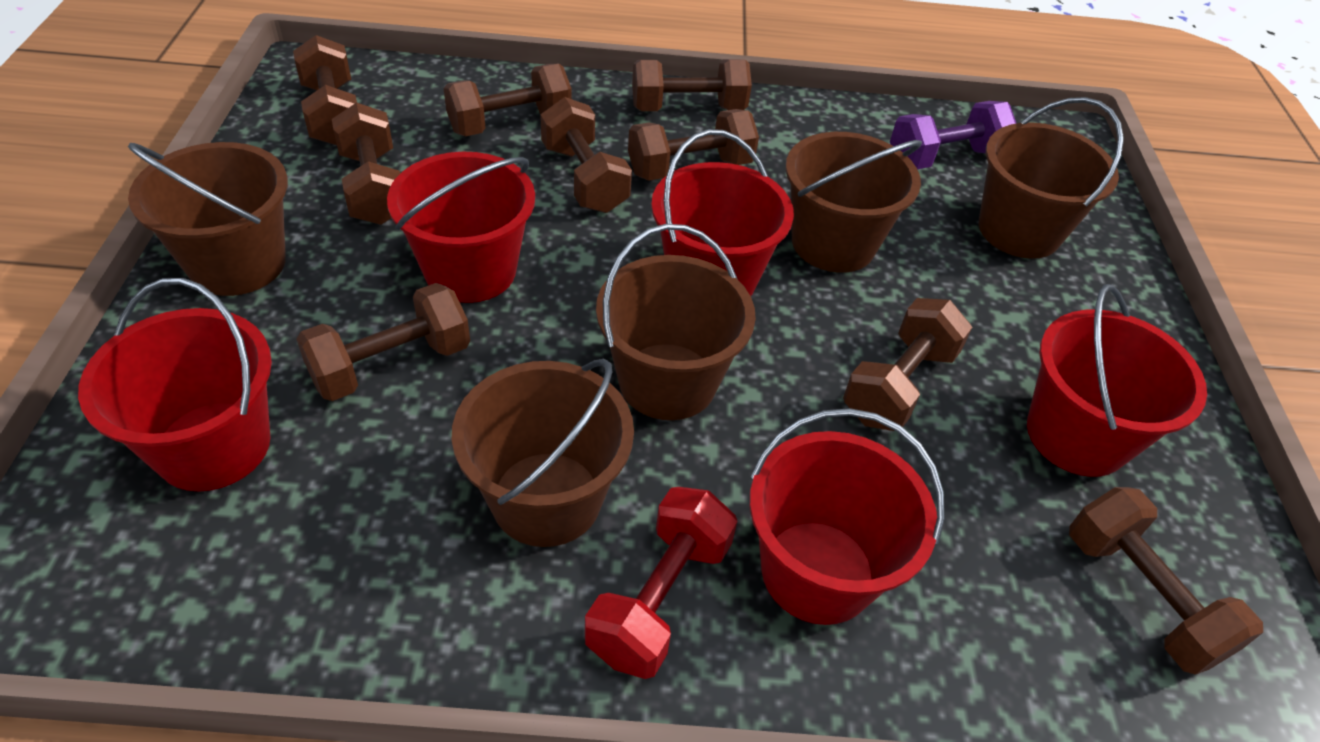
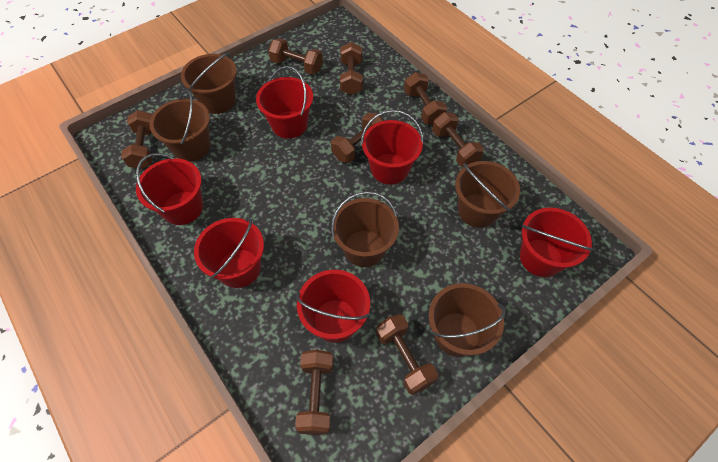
brown dumbbell: 9 -> 8
purple dumbbell: 1 -> 0
red bucket: 5 -> 6
red dumbbell: 1 -> 0

